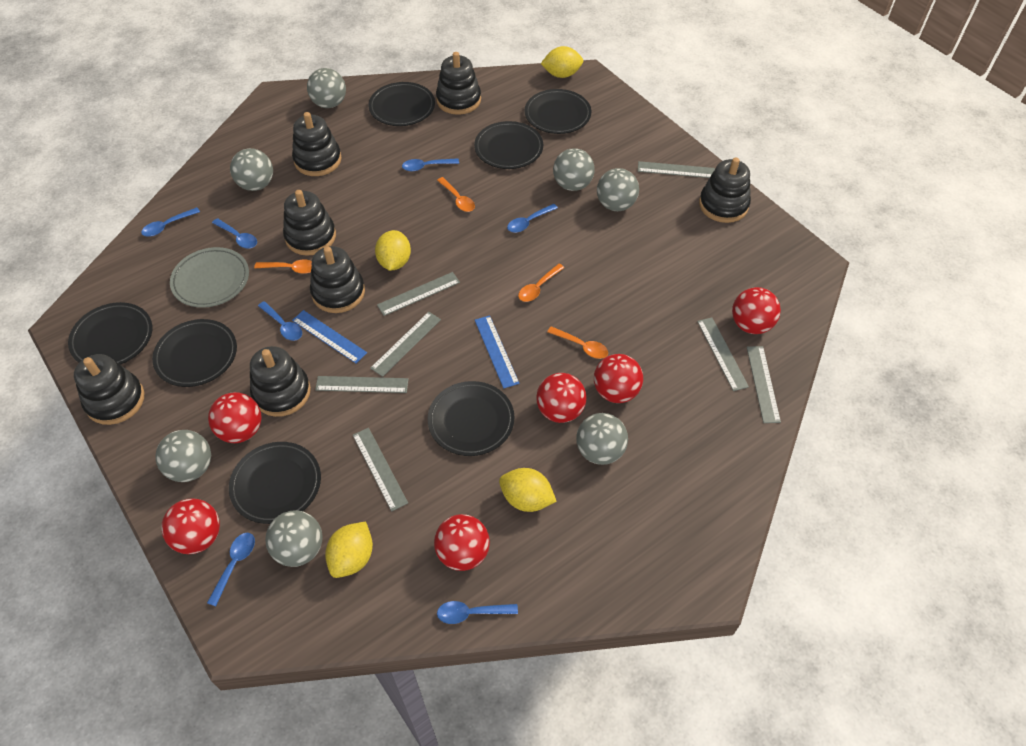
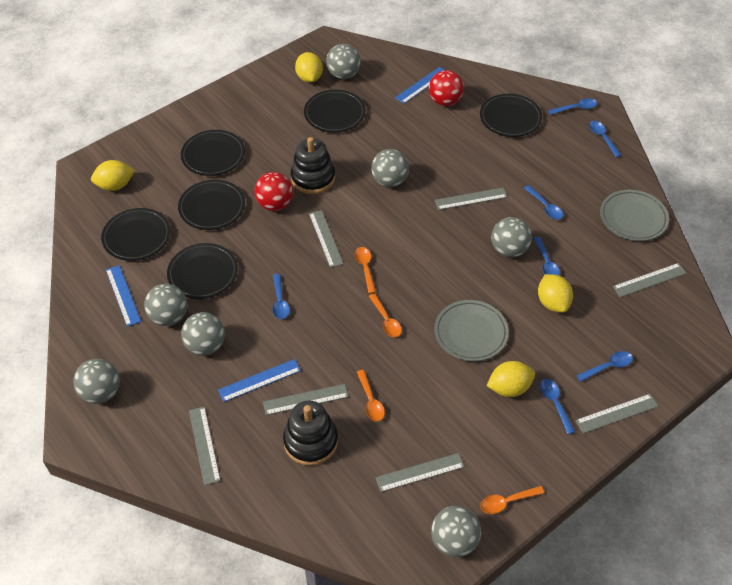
black plate: 7 -> 6
black stacking toy: 7 -> 2
blue ruler: 2 -> 3
grey plate: 1 -> 2
red ball: 6 -> 2

